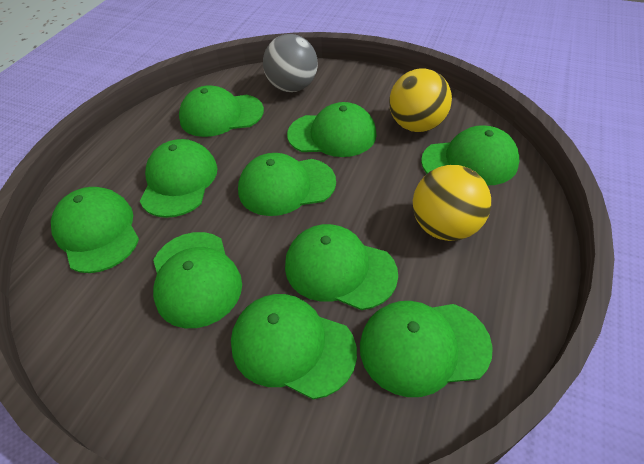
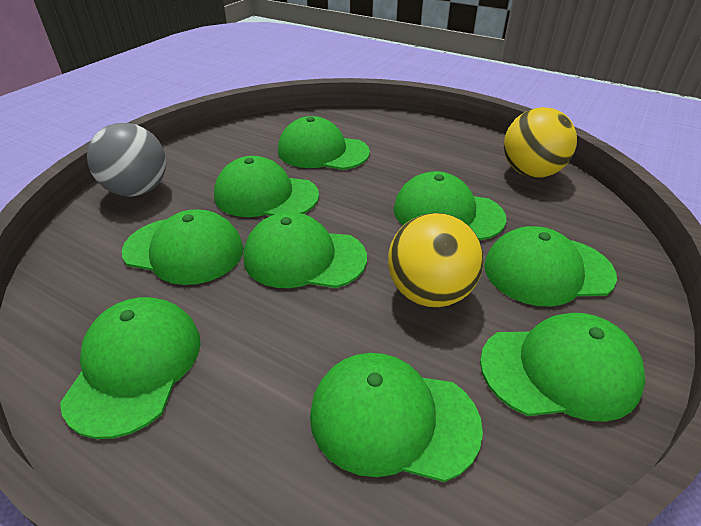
green cap: 10 -> 9

